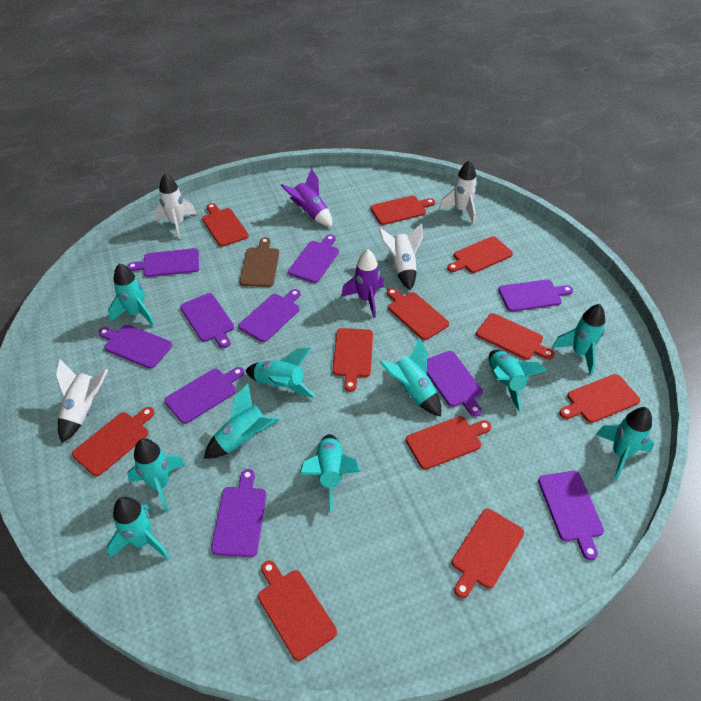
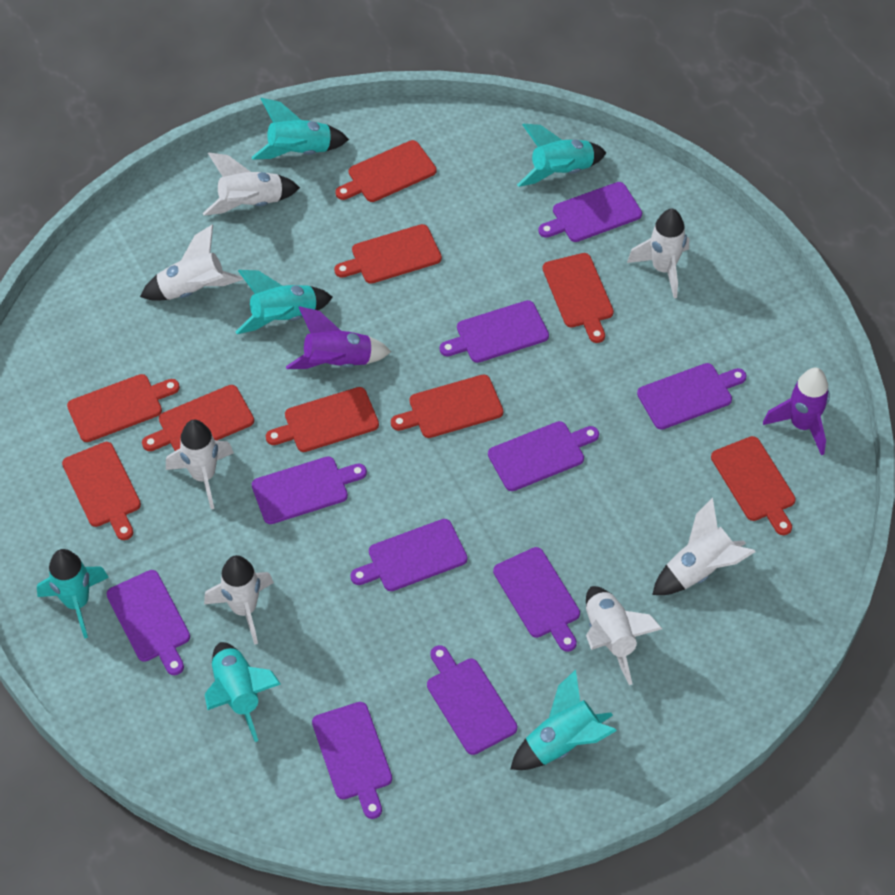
brown cutting board: 1 -> 0
red cutting board: 11 -> 9
turquoise rocket: 10 -> 6
white rocket: 4 -> 7

